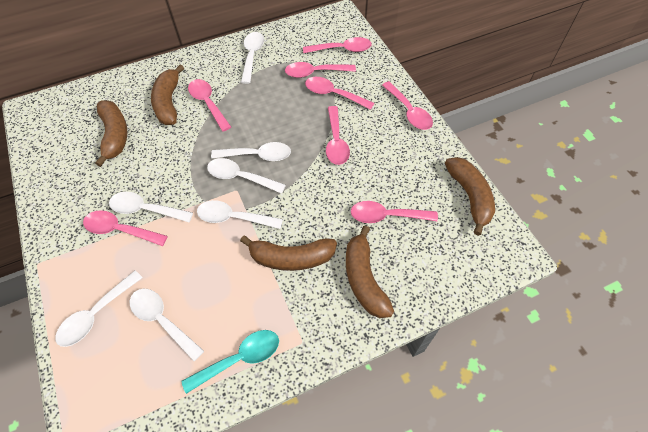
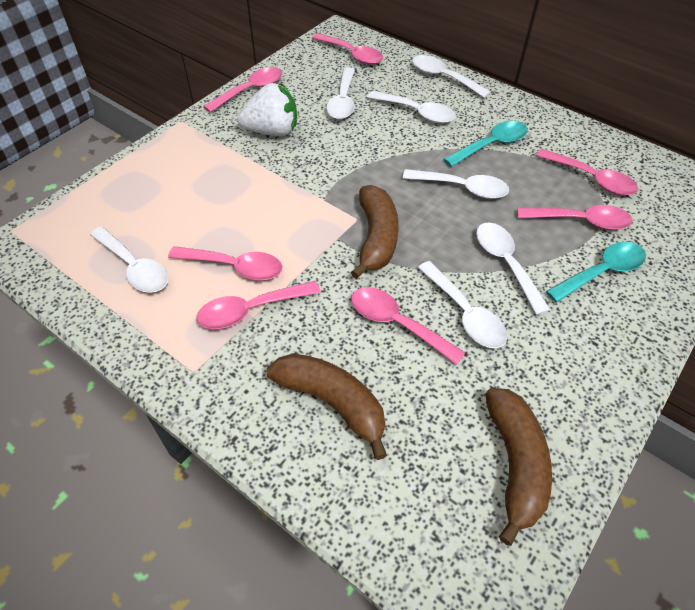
brown banana: 5 -> 3
pink spoon: 8 -> 7
turquoise spoon: 1 -> 2
white strawberry: 0 -> 1

